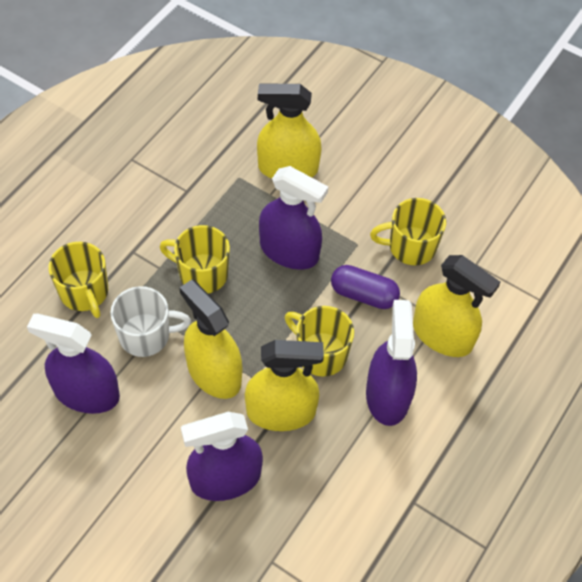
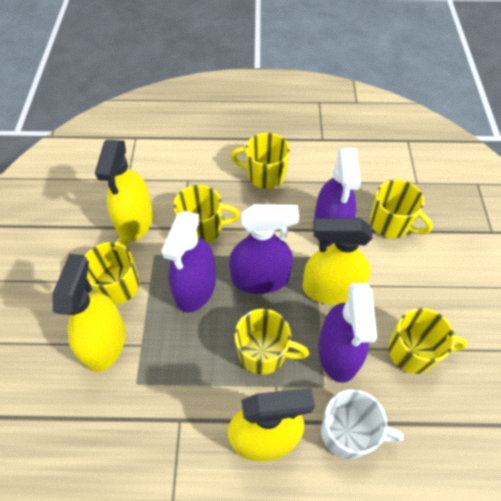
purple capsule: 1 -> 0
yellow mug: 4 -> 6

